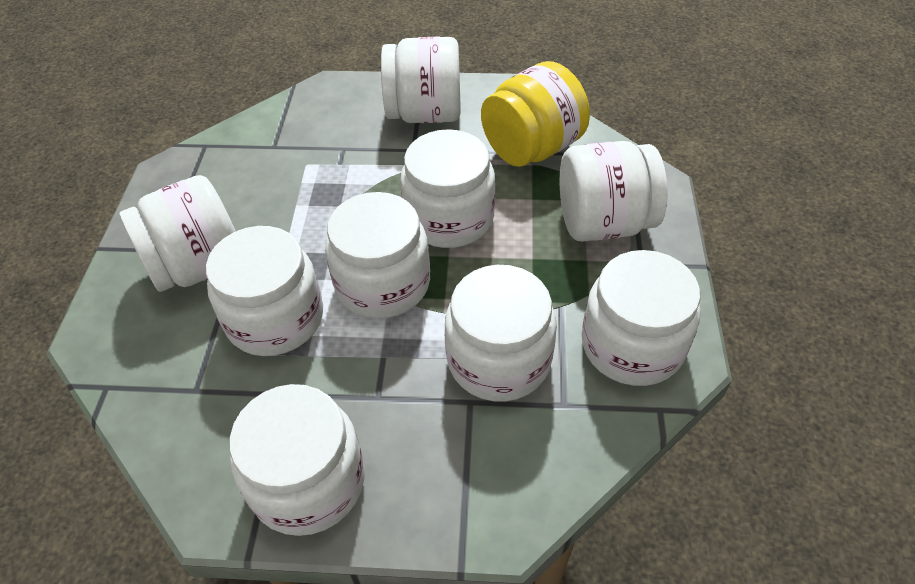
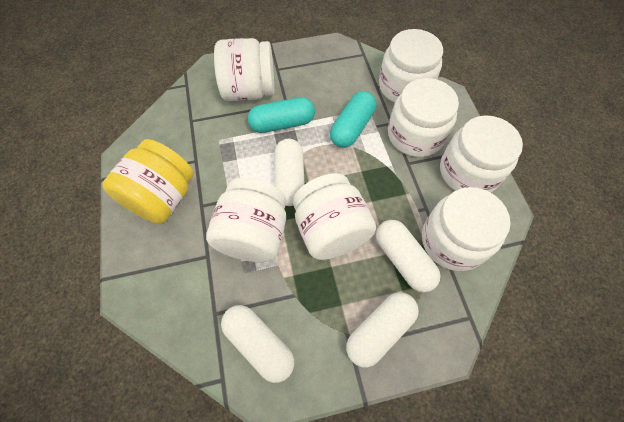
turquoise capsule: 0 -> 2
white capsule: 0 -> 4
white jar: 9 -> 7

